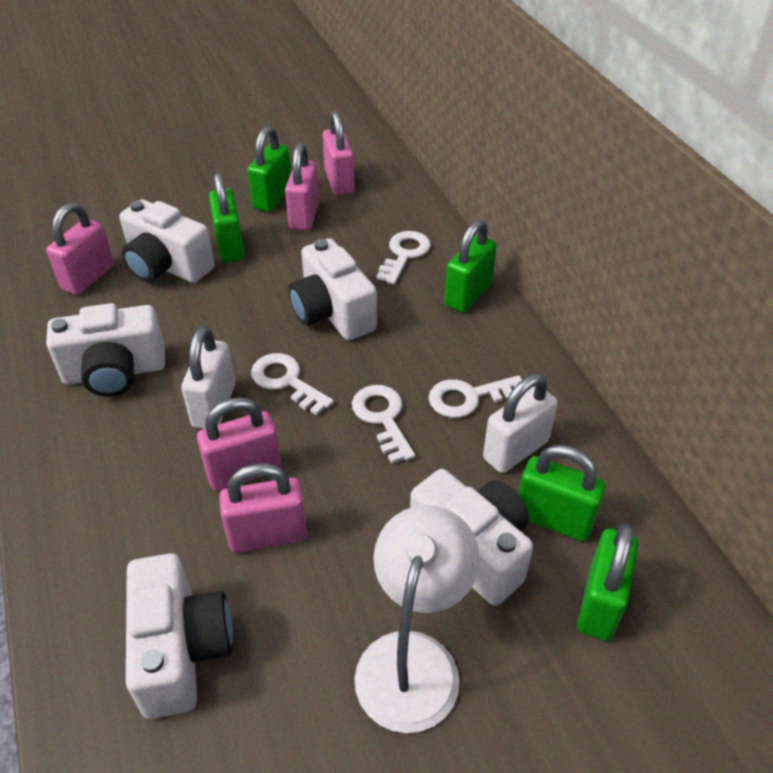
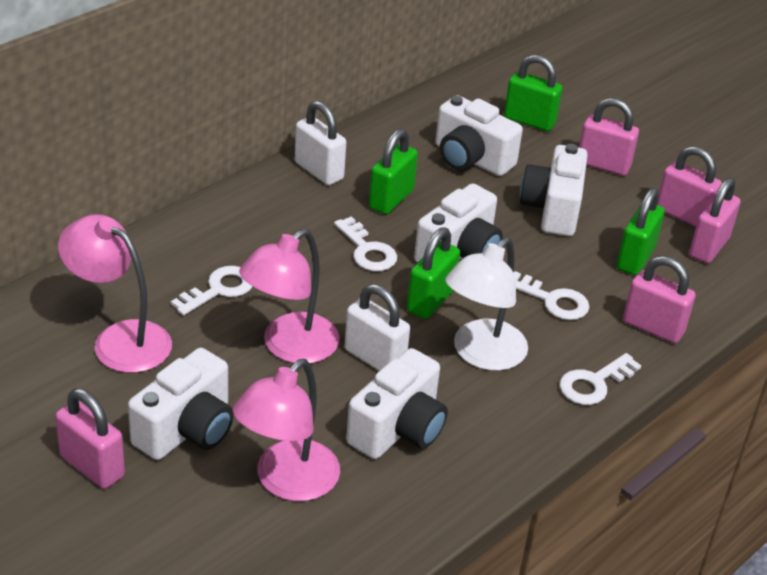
green padlock: 5 -> 4
pink lamp: 0 -> 3

